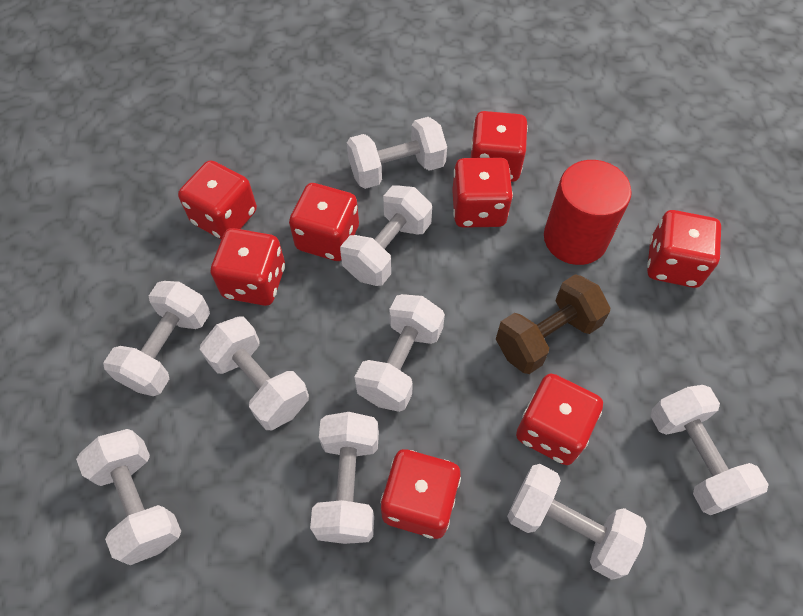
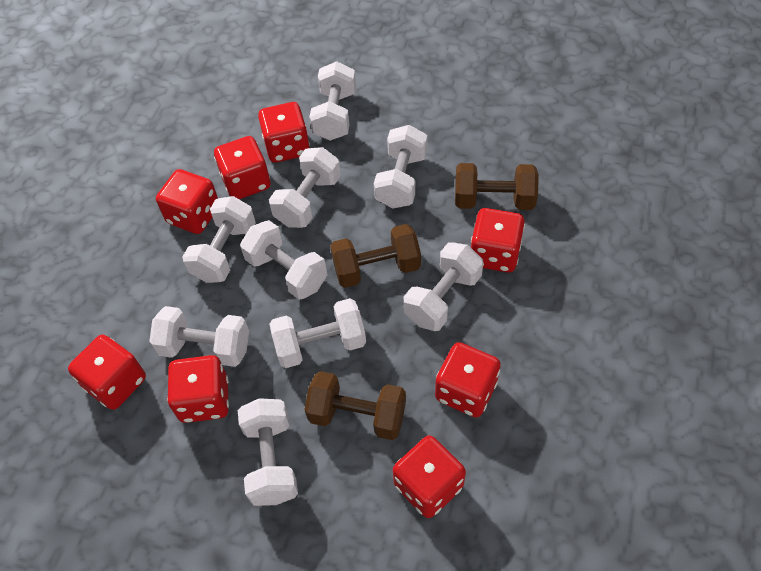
brown dumbbell: 1 -> 3
red cylinder: 1 -> 0

